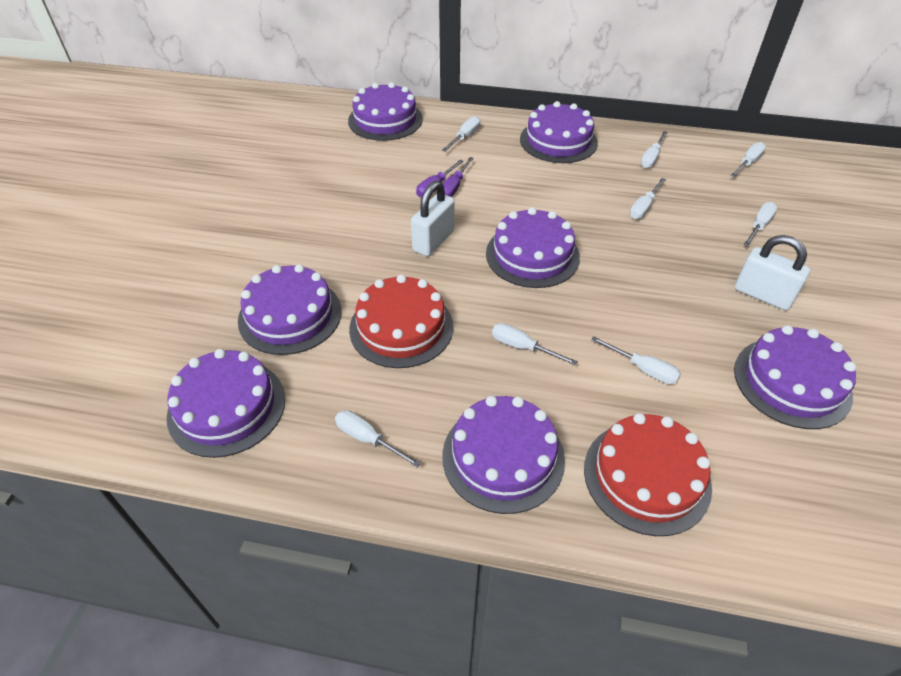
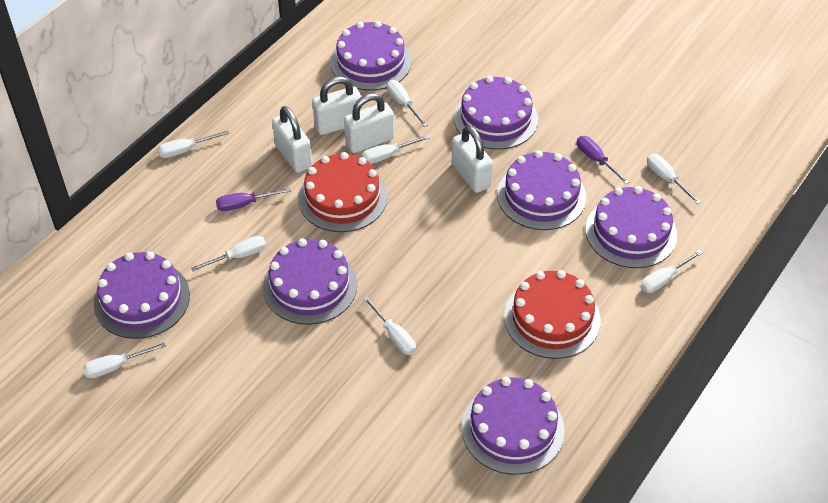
white padlock: 2 -> 4

